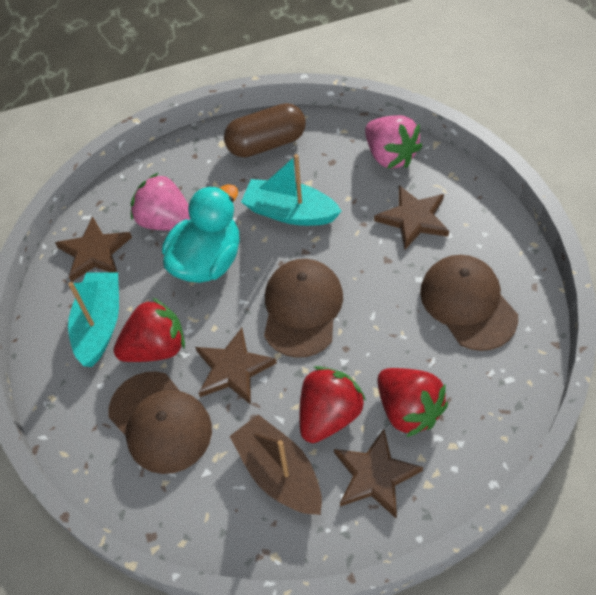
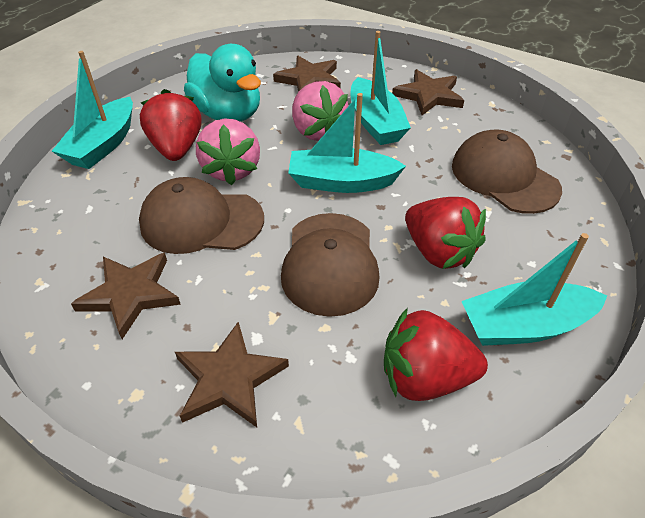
brown boat: 1 -> 0
brown capsule: 1 -> 0
turquoise boat: 2 -> 4

